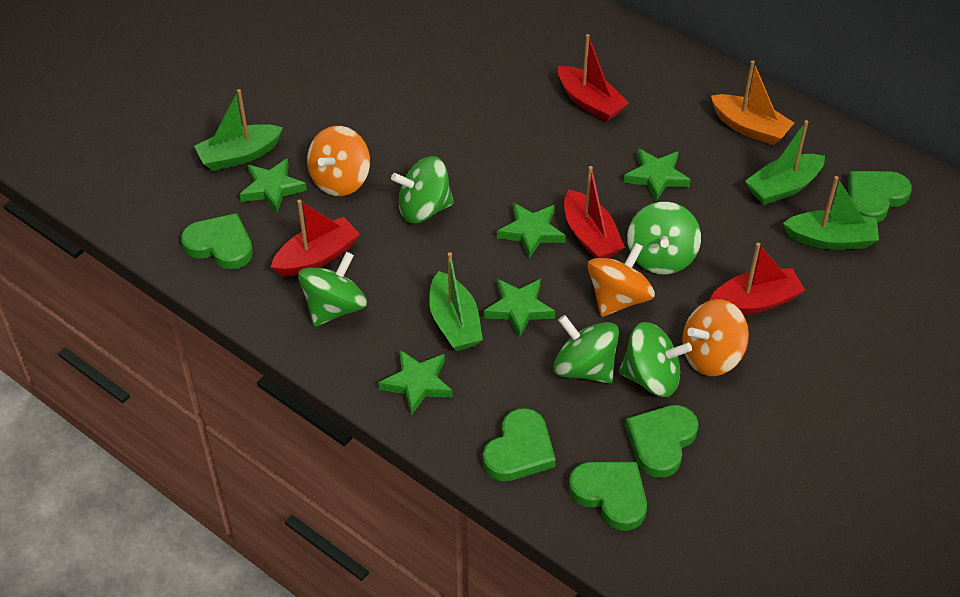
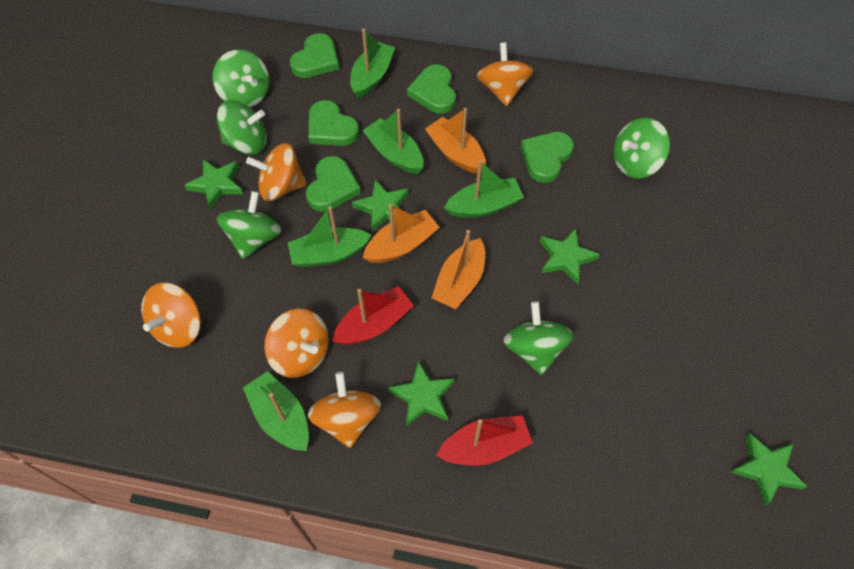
green boat: 4 -> 5
orange boat: 1 -> 3
orange spinning top: 3 -> 5
red boat: 4 -> 2

